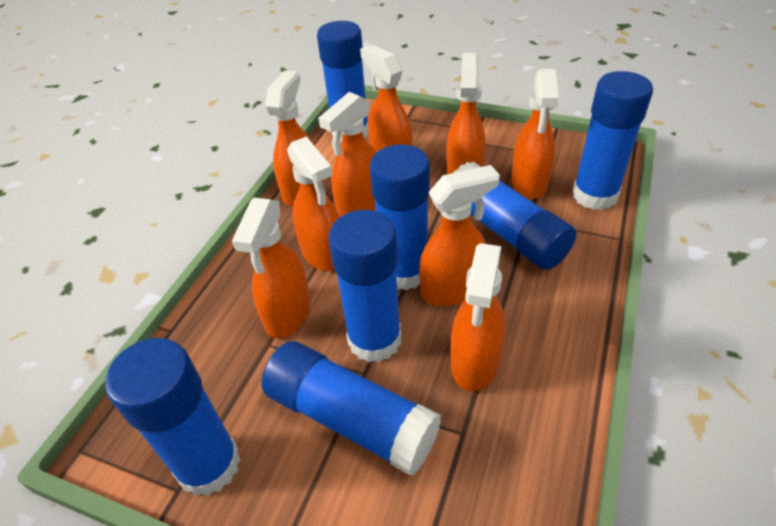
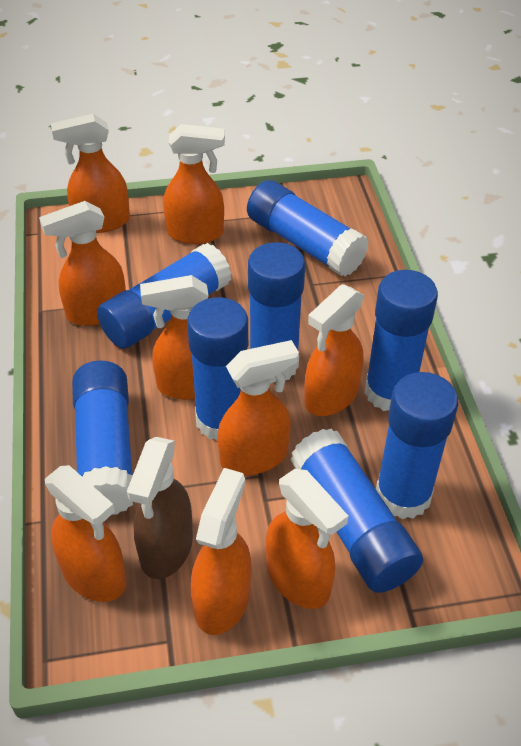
blue glue stick: 7 -> 8
brown spray bottle: 0 -> 1

